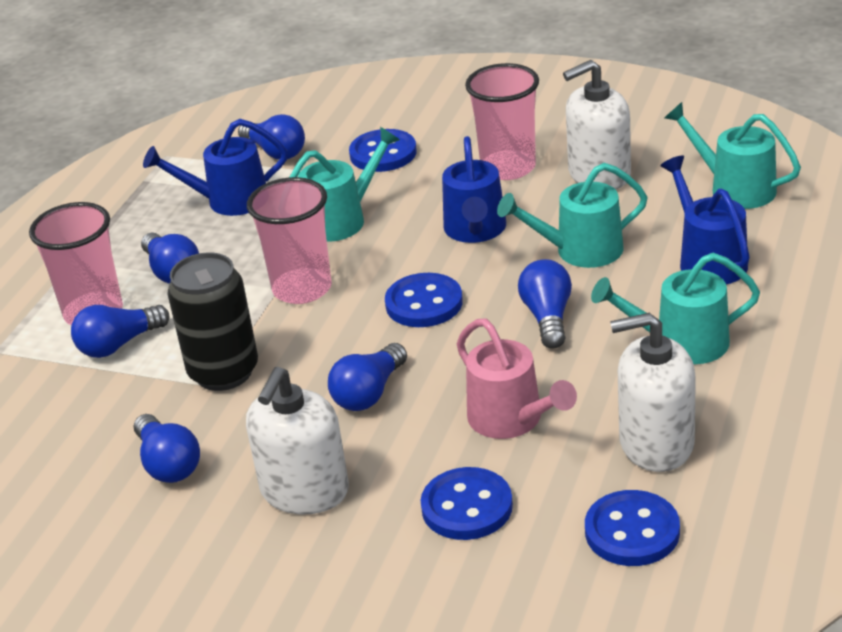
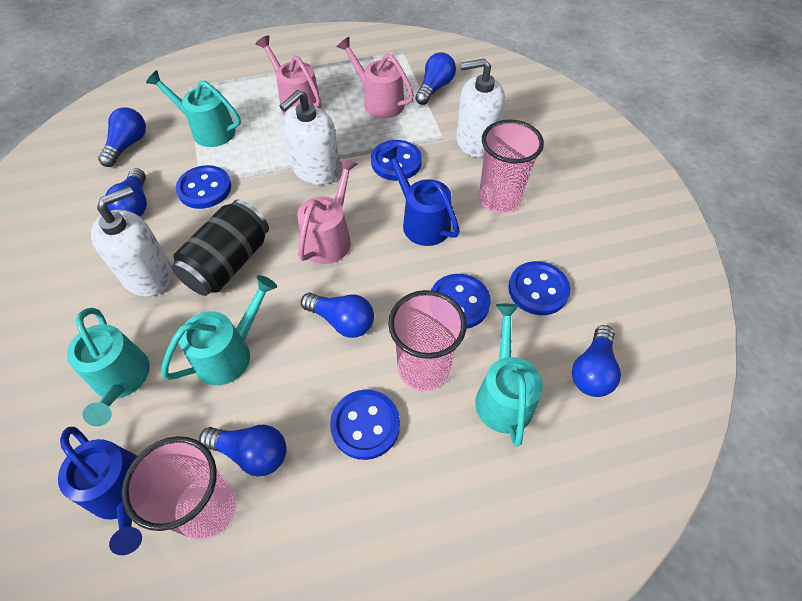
blue button: 4 -> 5
blue watering can: 3 -> 2
pink watering can: 1 -> 3

